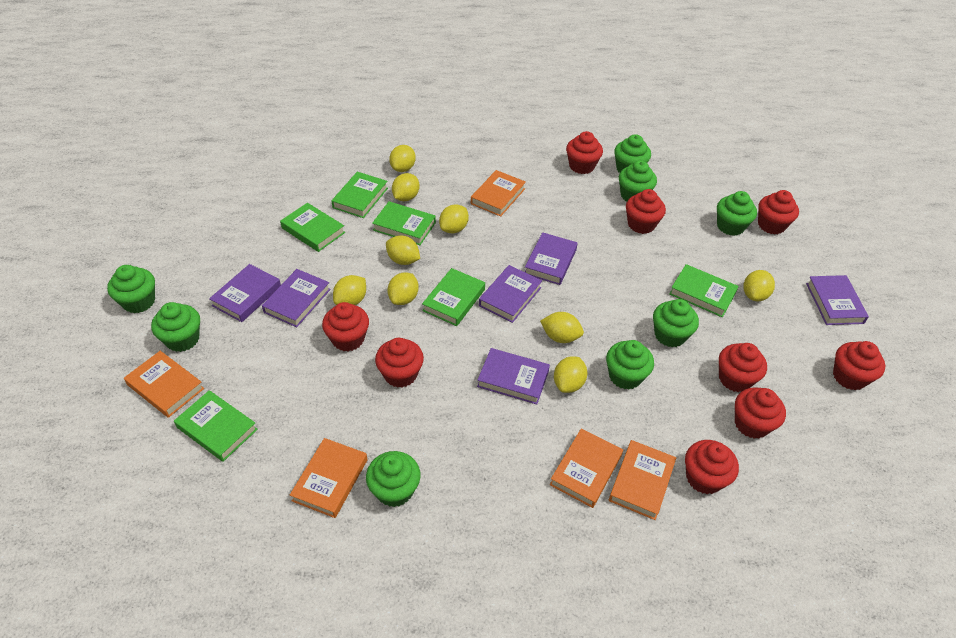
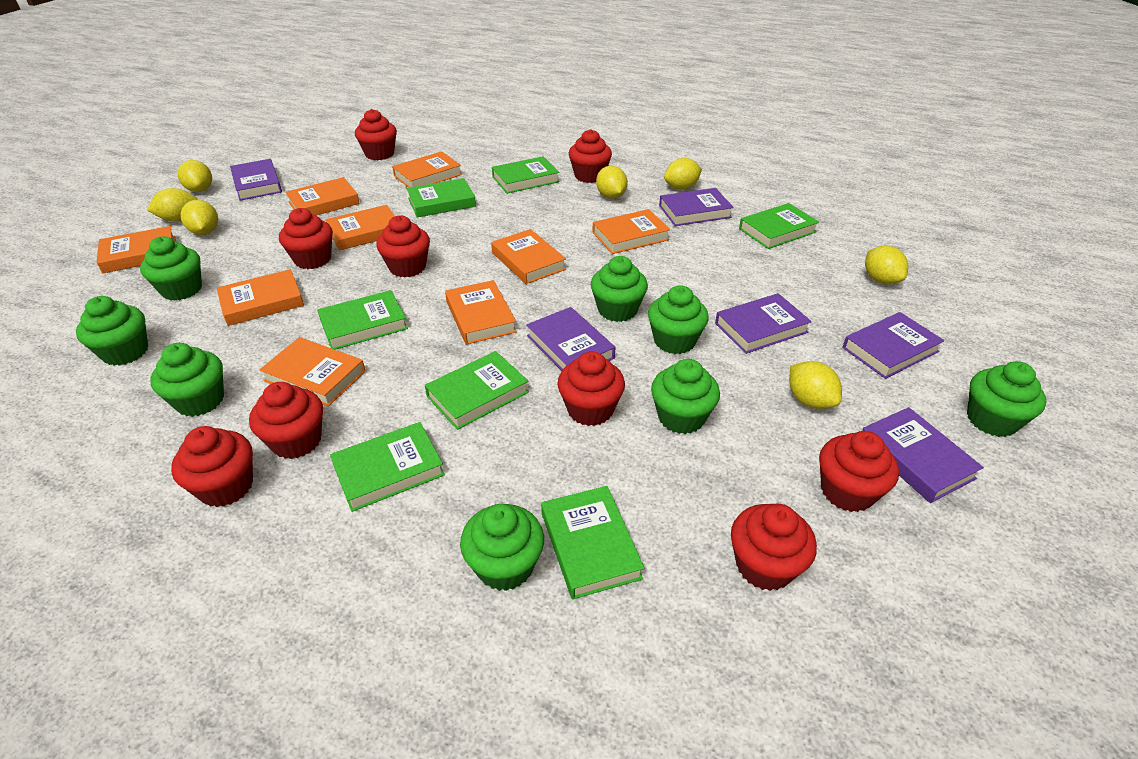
green book: 6 -> 7
orange book: 5 -> 9
yellow lemon: 9 -> 7

